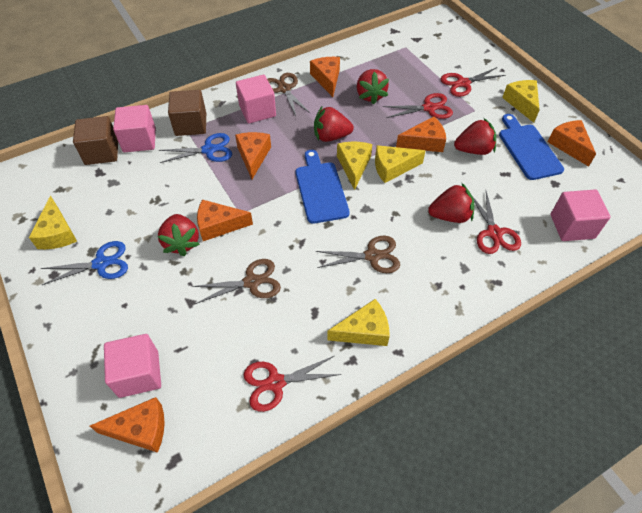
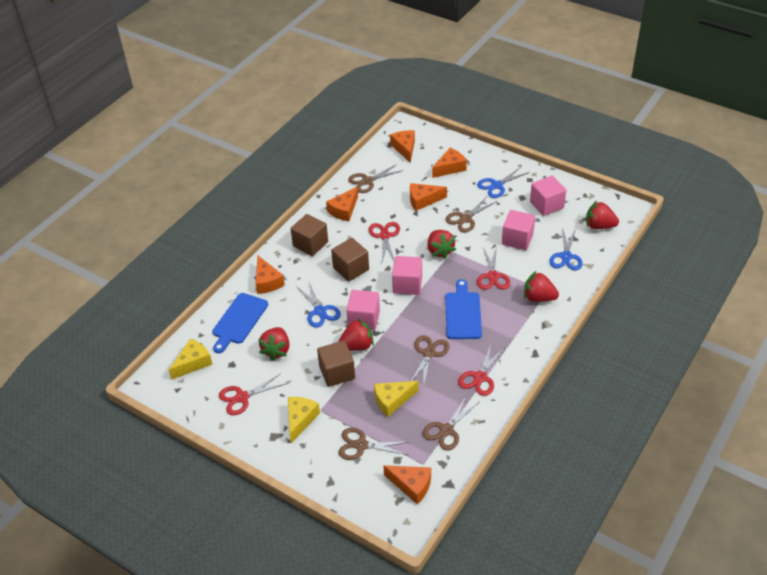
blue scissors: 2 -> 3
brown cube: 2 -> 3
brown scissors: 3 -> 5
yellow cheese: 5 -> 3

